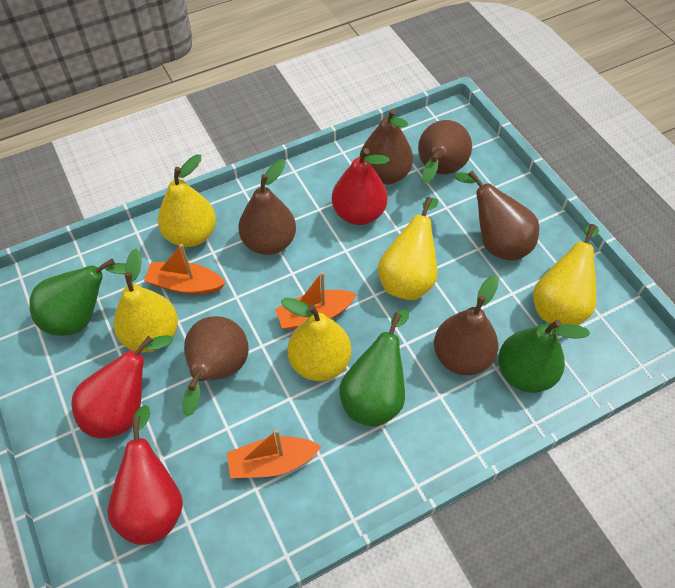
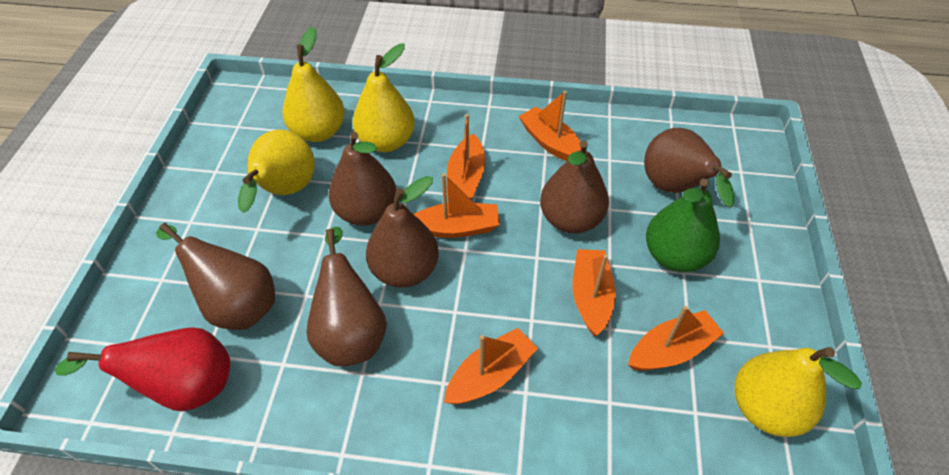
green pear: 3 -> 1
orange boat: 3 -> 6
red pear: 3 -> 1
yellow pear: 5 -> 4

